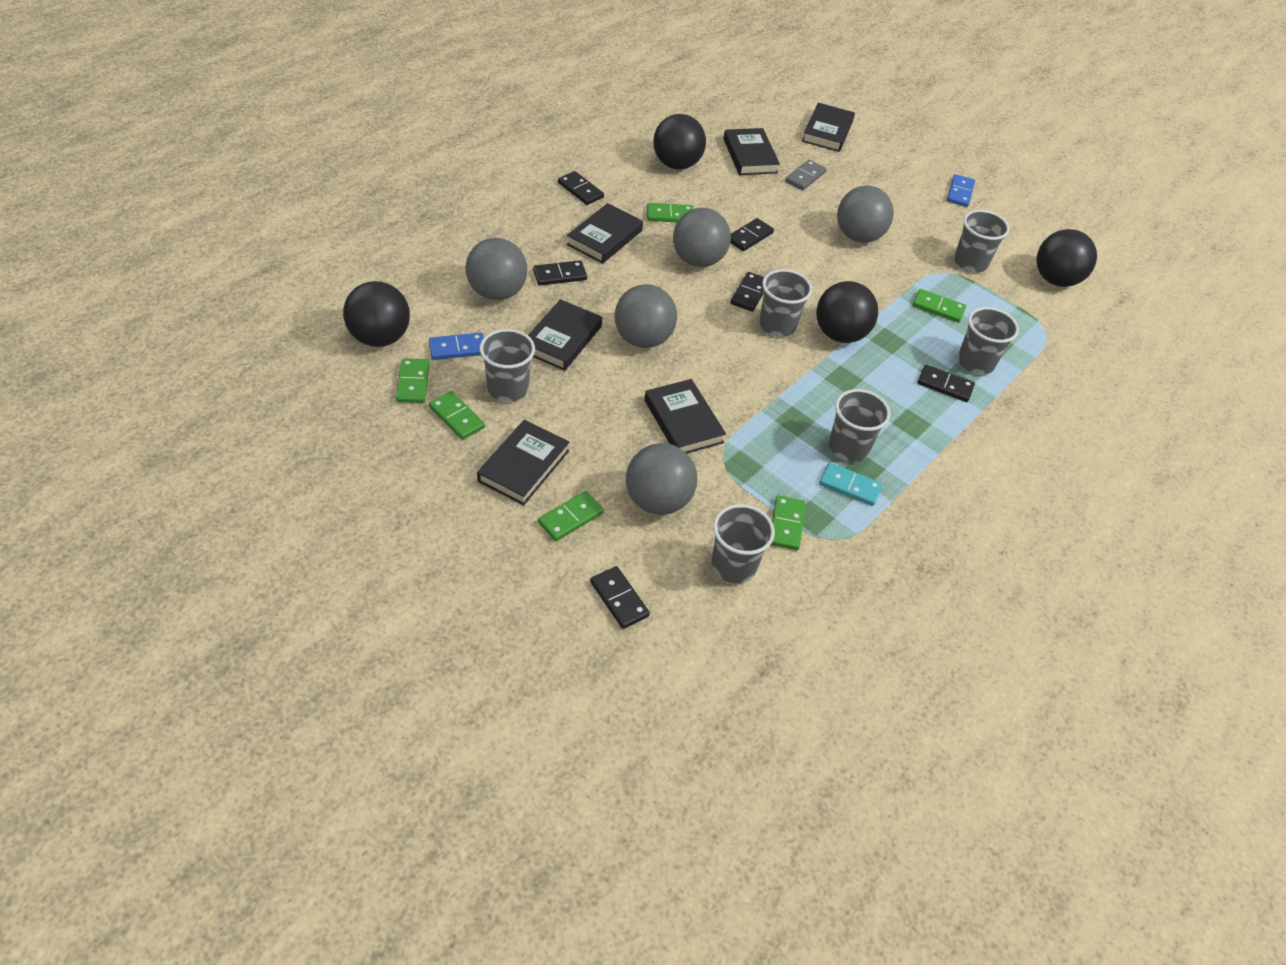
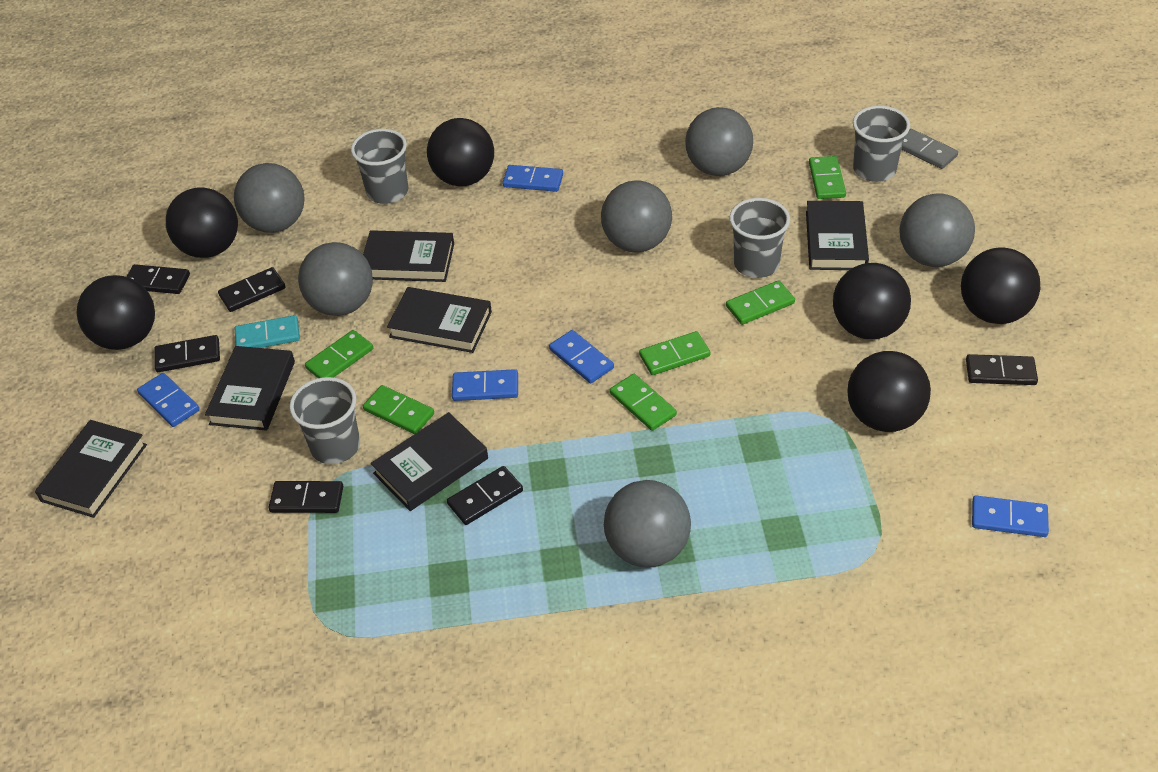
black ball: 4 -> 6
blue domino: 2 -> 5
grey ball: 5 -> 6
grey cup: 6 -> 4

